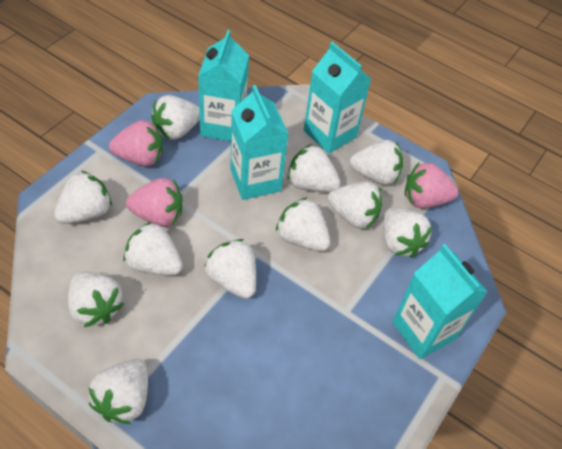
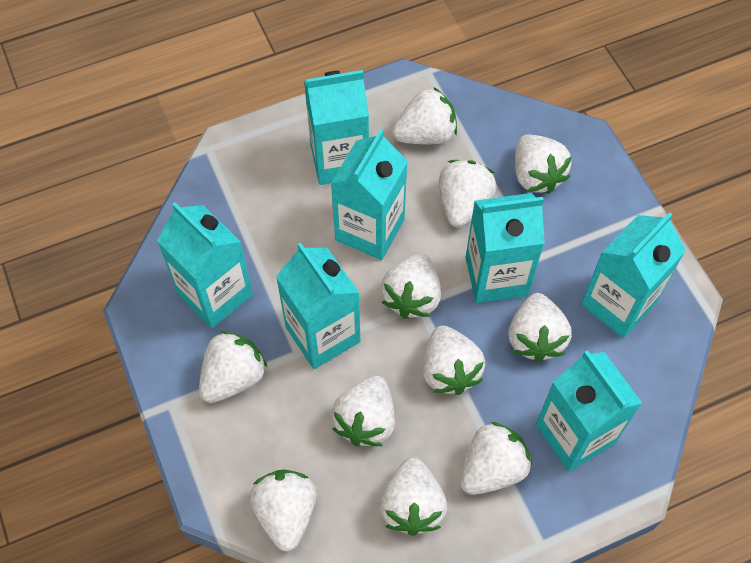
pink strawberry: 3 -> 0
turquoise carton: 4 -> 7

